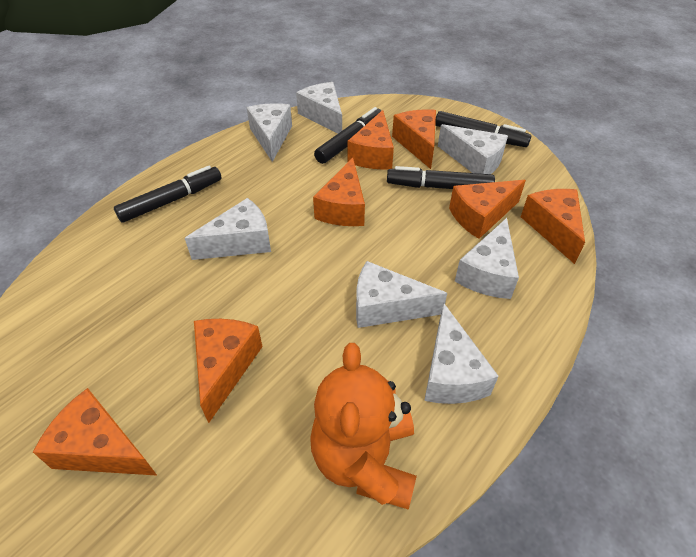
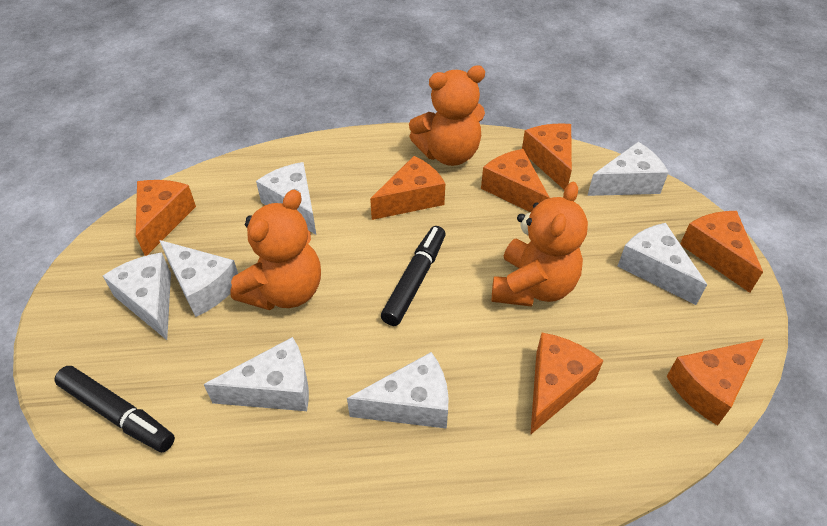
black marker: 4 -> 2
orange teddy bear: 1 -> 3

